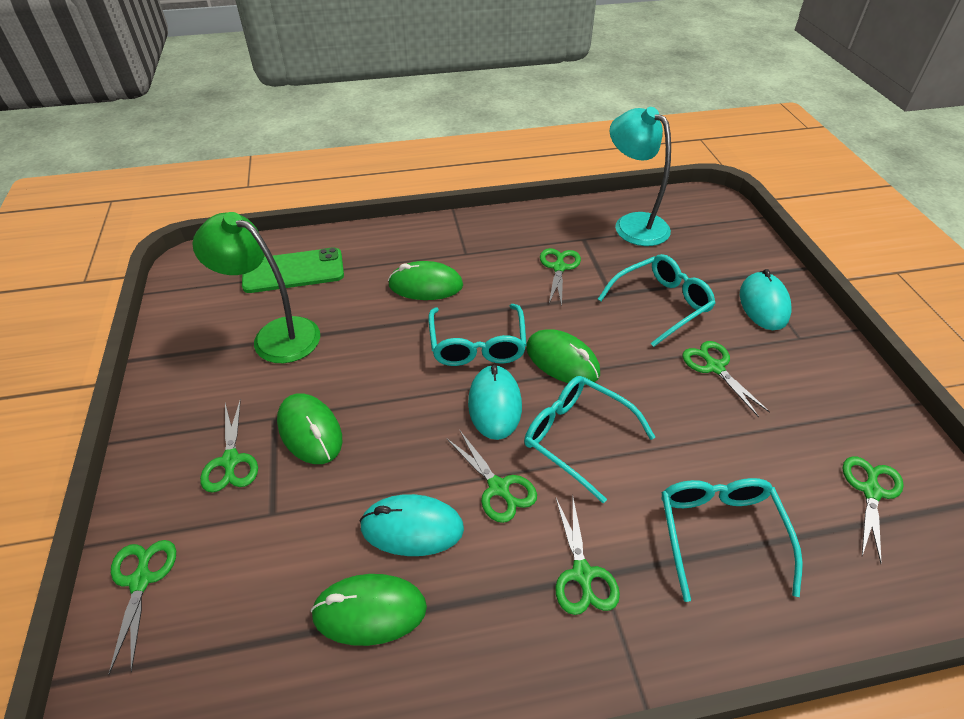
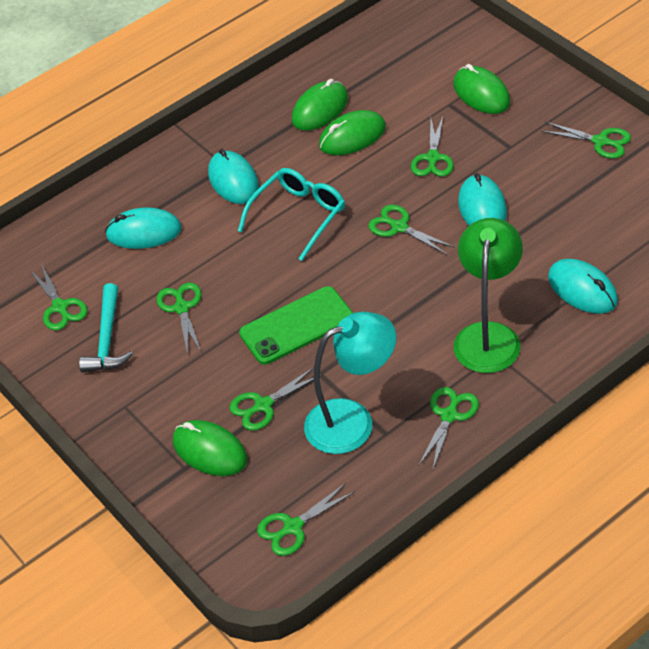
green scissors: 7 -> 8
turquoise glasses: 4 -> 1
turquoise hammer: 0 -> 1
turquoise mouse: 3 -> 4

